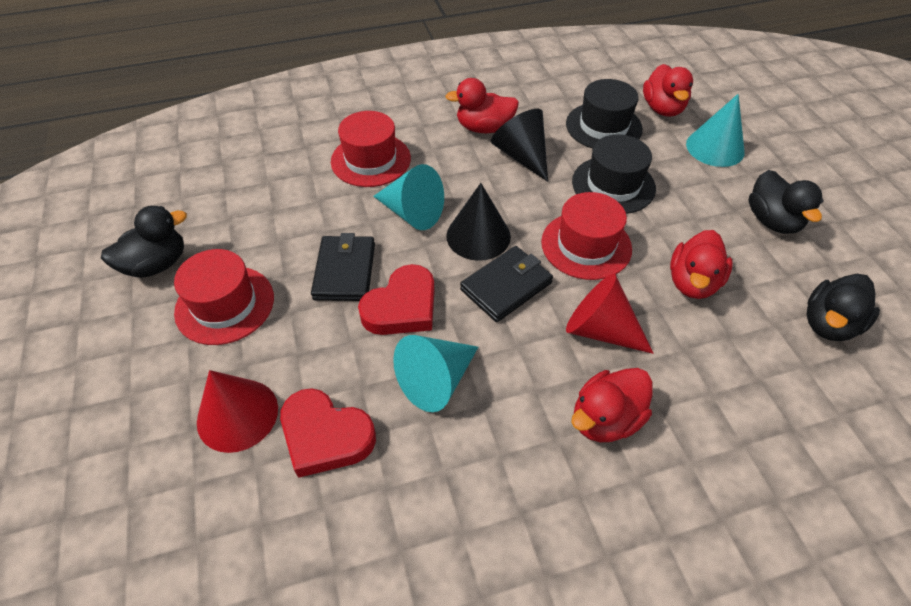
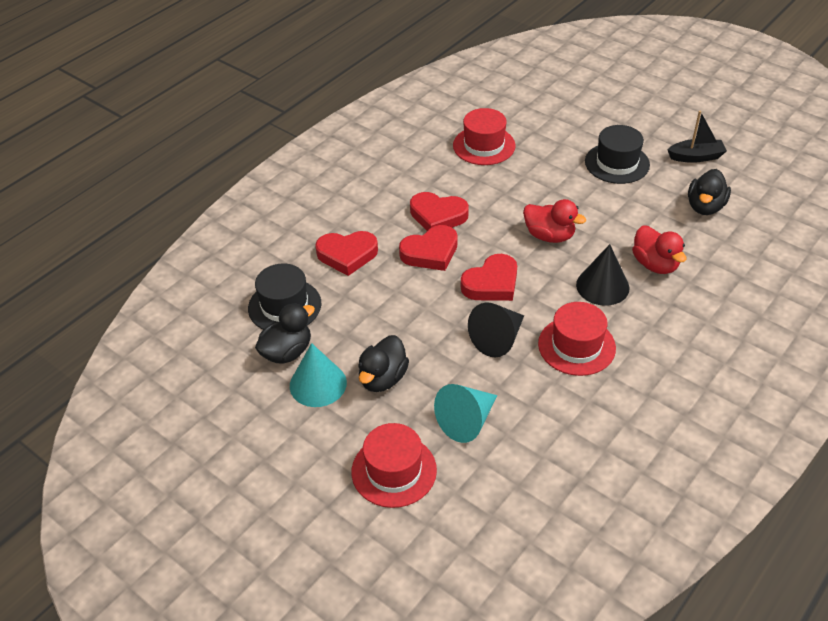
black boat: 0 -> 1
black wallet: 2 -> 0
red cone: 2 -> 0
red duck: 4 -> 2
red heart: 2 -> 4
turquoise cone: 3 -> 2

